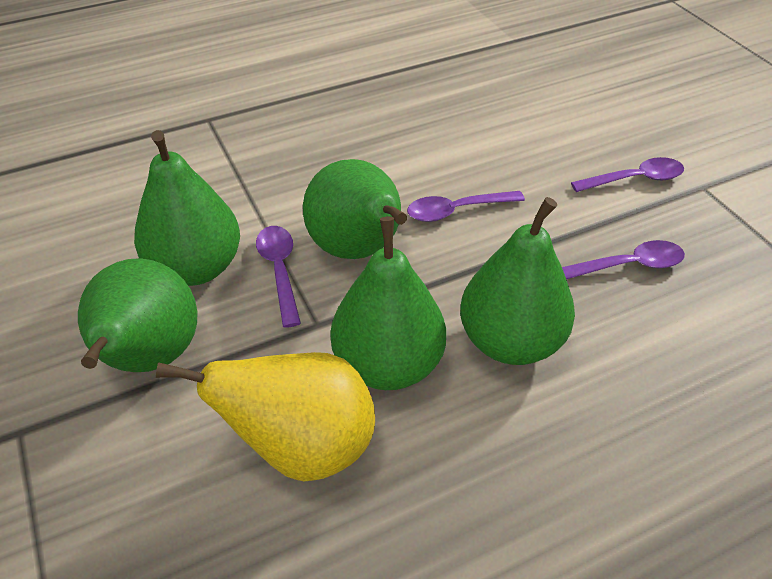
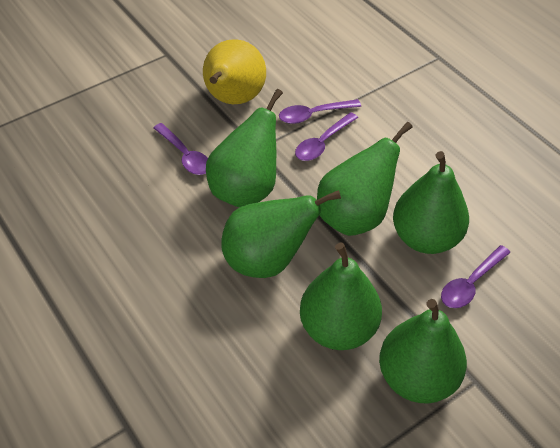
green pear: 5 -> 6

